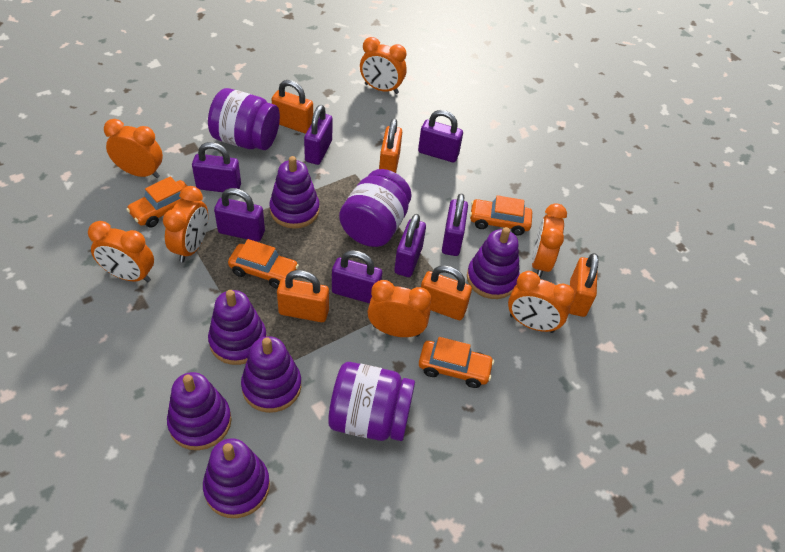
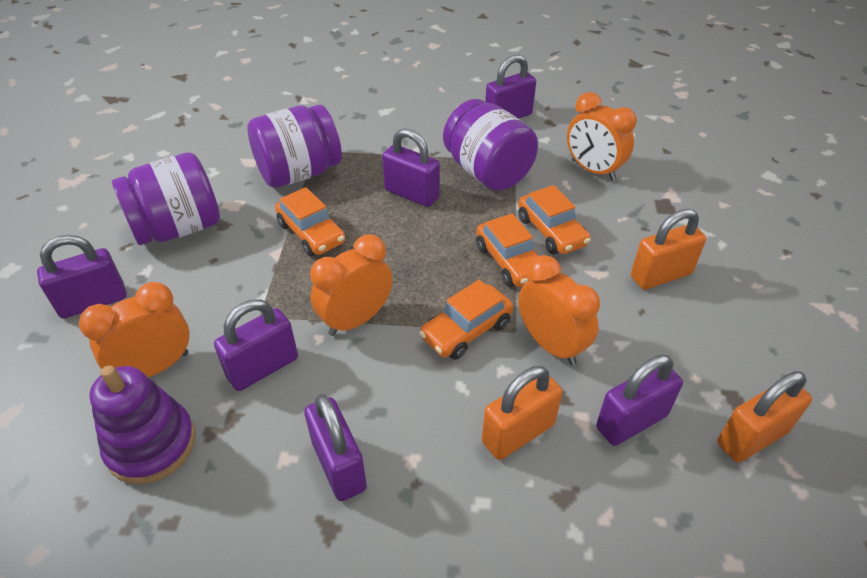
orange clock: 7 -> 4
orange padlock: 5 -> 3
purple padlock: 7 -> 6
purple stacking toy: 6 -> 1

